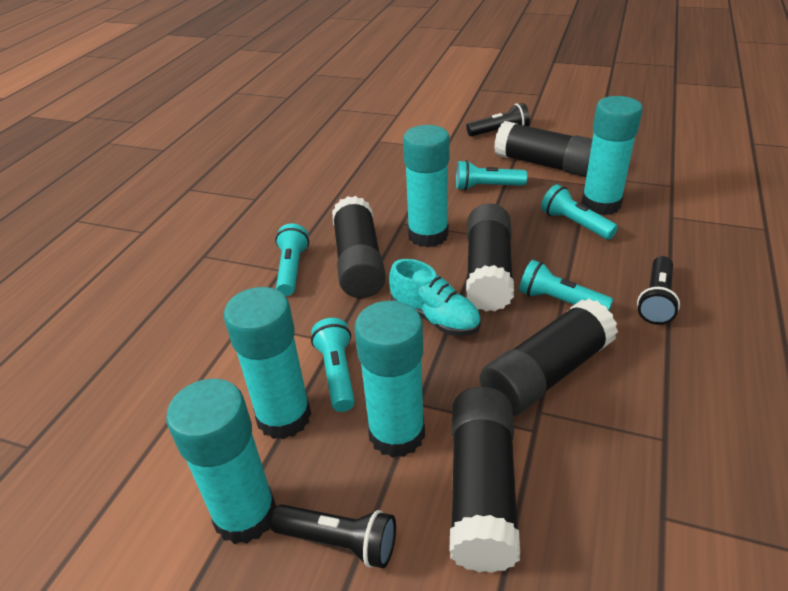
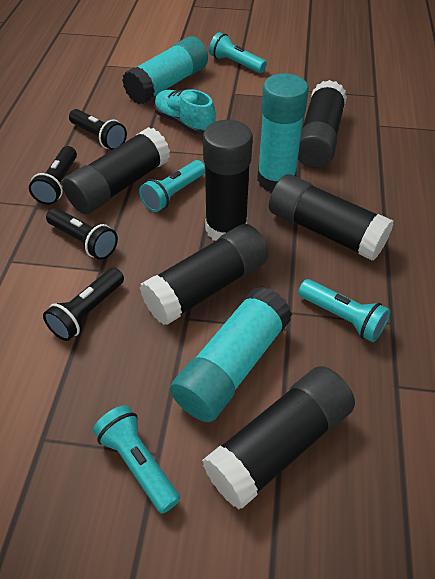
black flashlight: 3 -> 4
black glue stick: 5 -> 6
turquoise flashlight: 5 -> 4
turquoise glue stick: 5 -> 3

